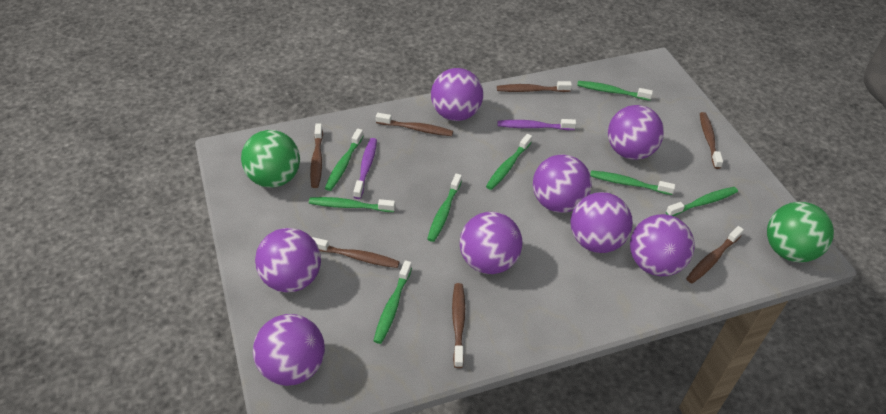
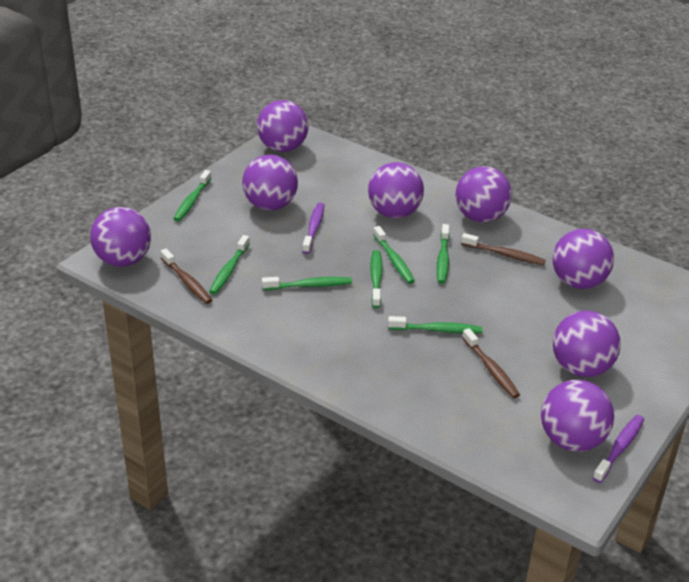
brown toothbrush: 7 -> 3
green ball: 2 -> 0
green toothbrush: 8 -> 7

